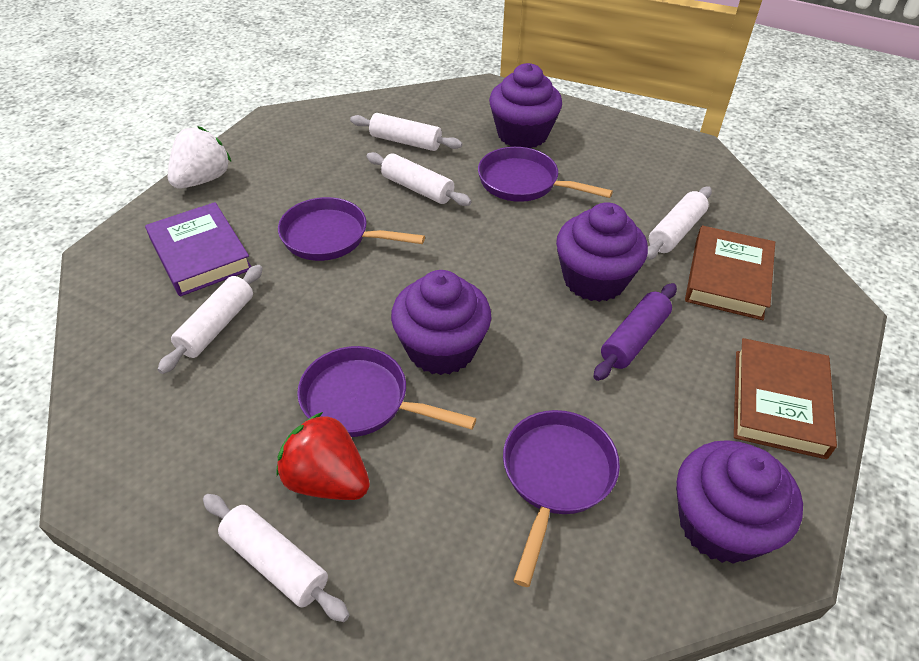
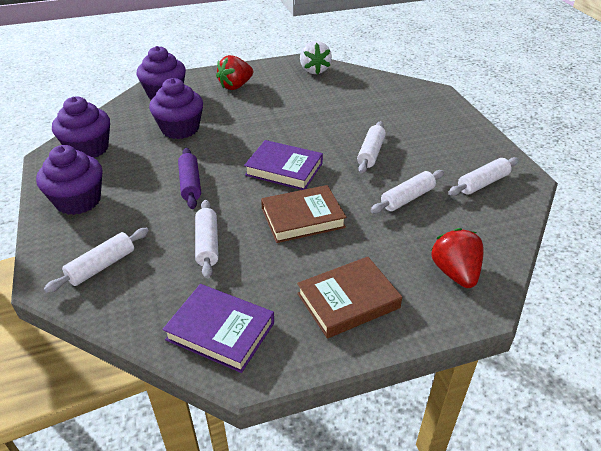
purple book: 1 -> 2
purple pan: 4 -> 0
red strawberry: 1 -> 2

